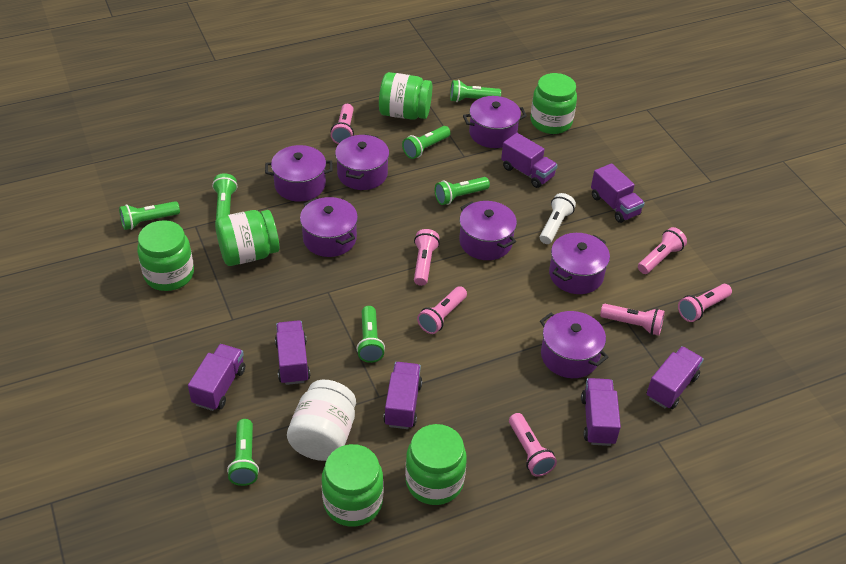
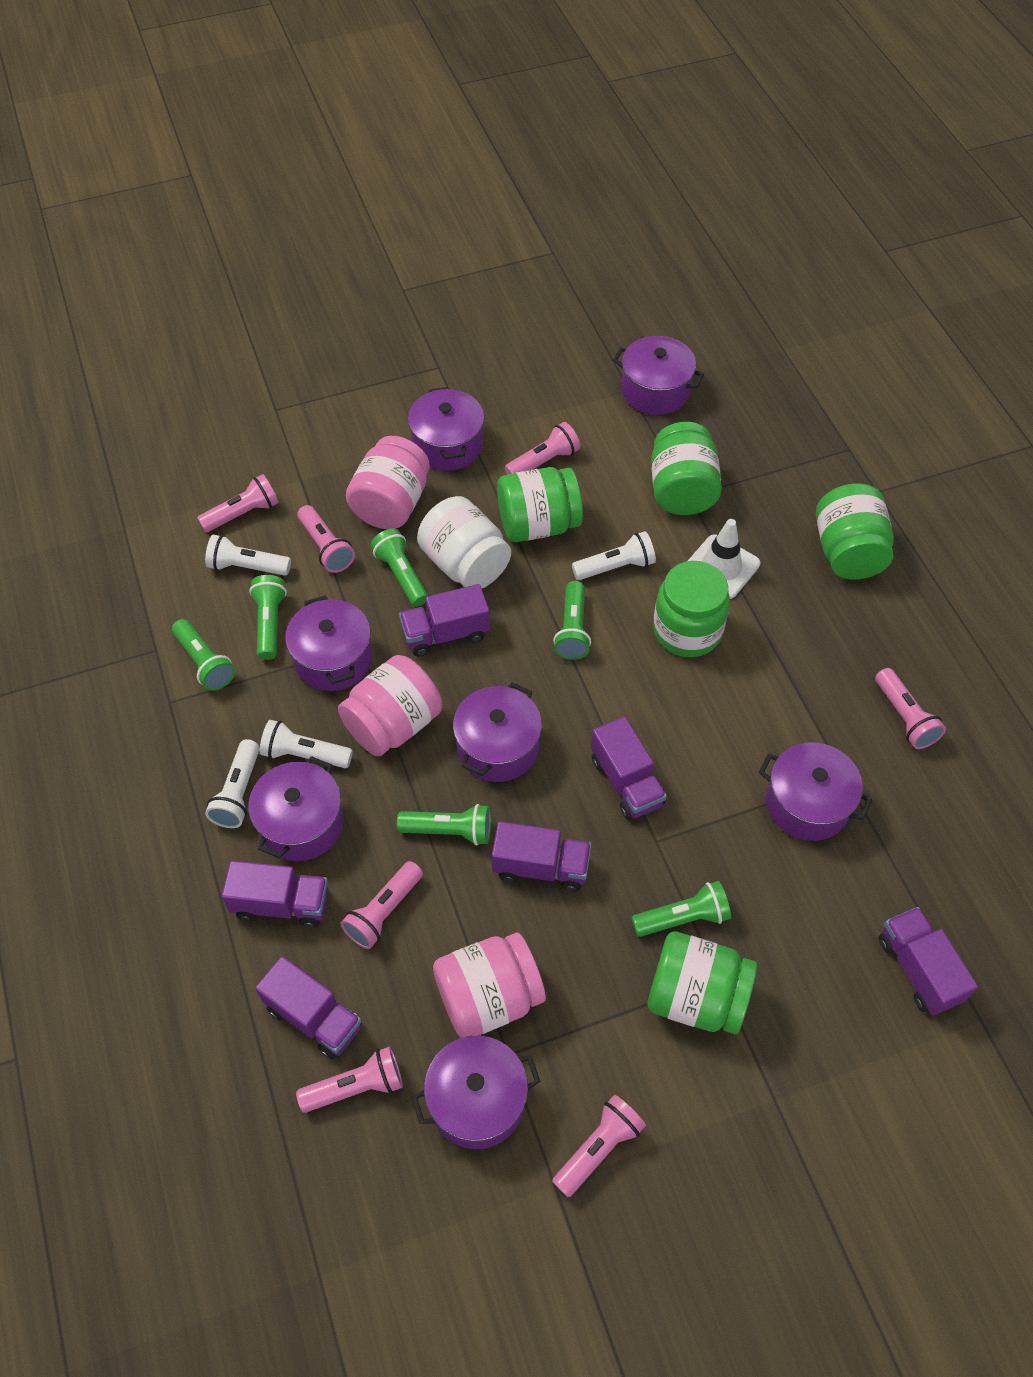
green flashlight: 7 -> 6
green jar: 6 -> 5
pink jar: 0 -> 3
purple truck: 7 -> 6
white flashlight: 1 -> 4
white traffic cone: 0 -> 1

